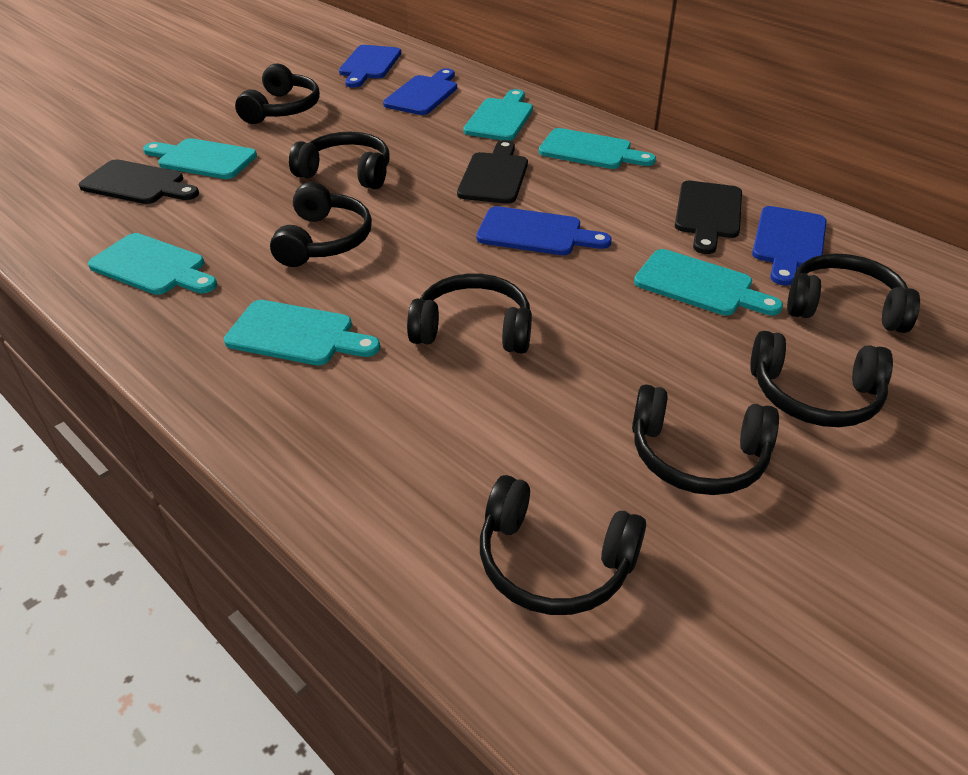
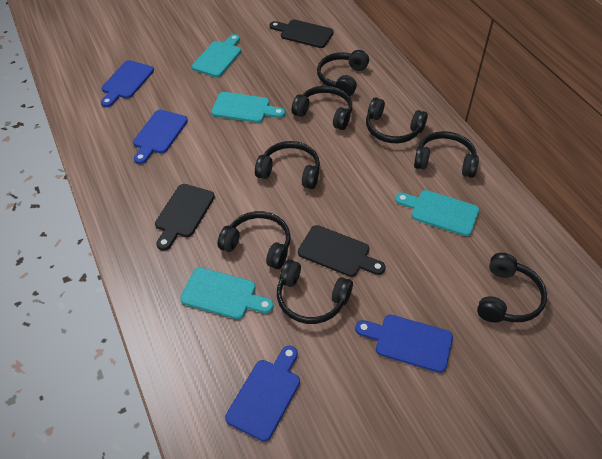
turquoise cutting board: 6 -> 4

